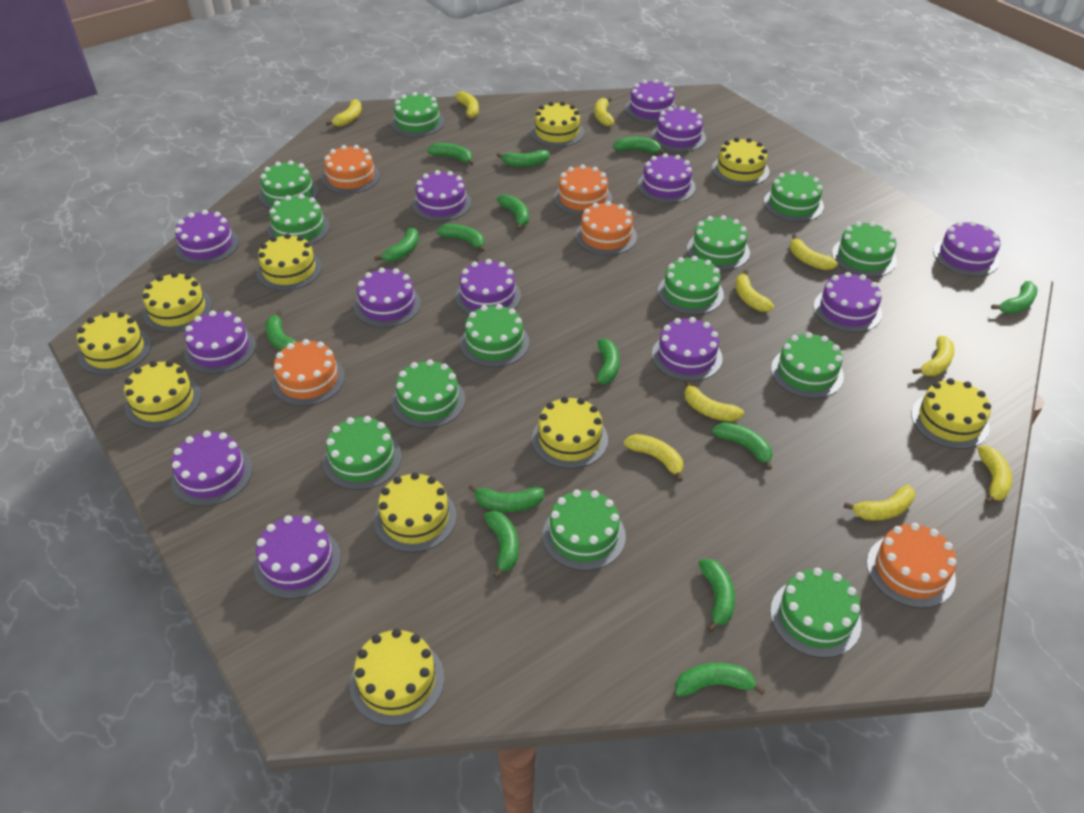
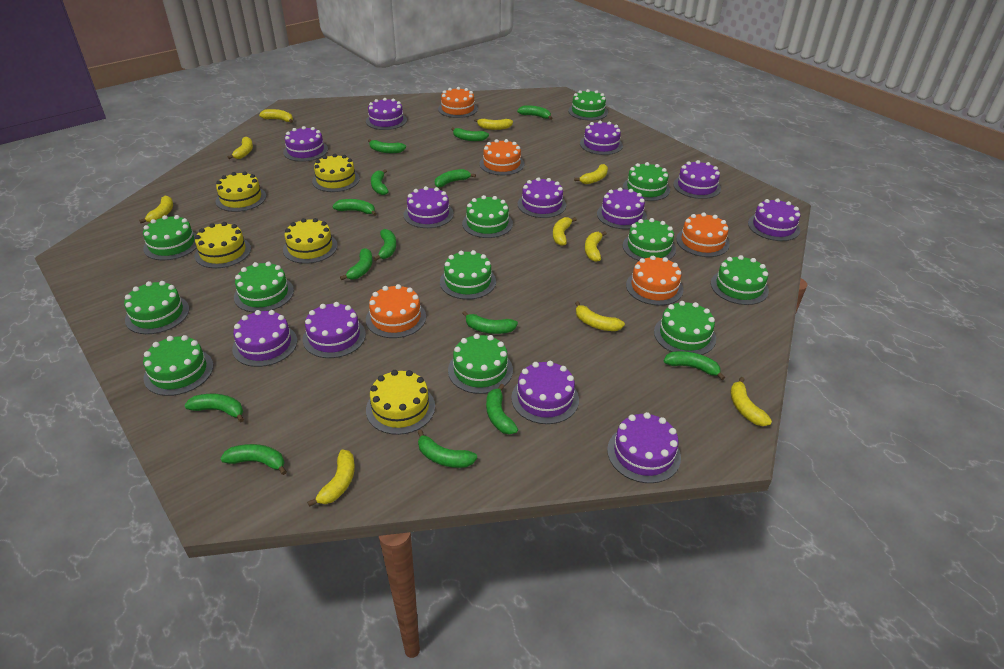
green cake: 13 -> 12
purple cake: 13 -> 12
yellow cake: 10 -> 5

